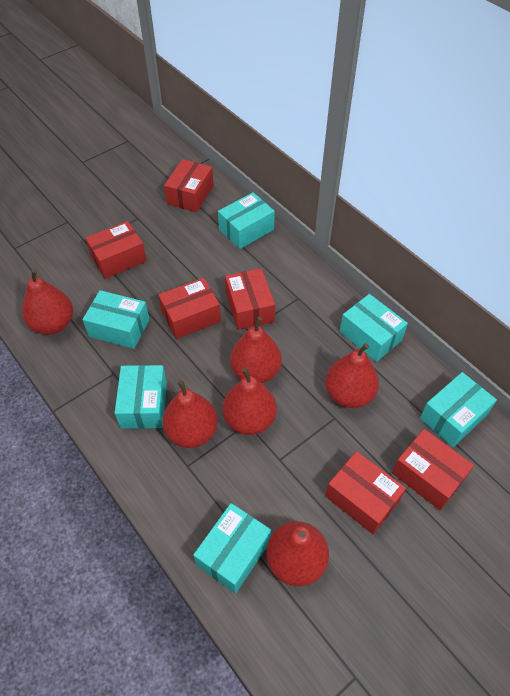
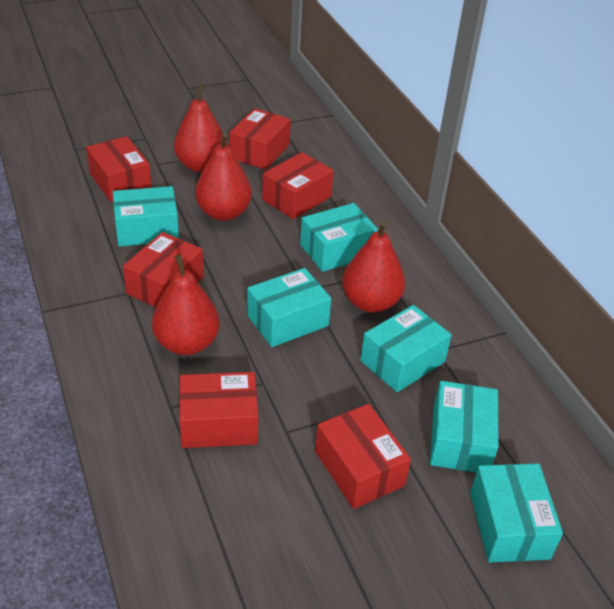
red pear: 6 -> 4

